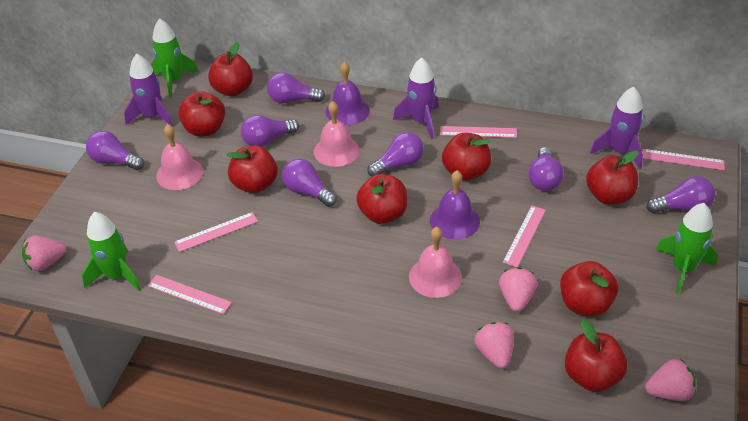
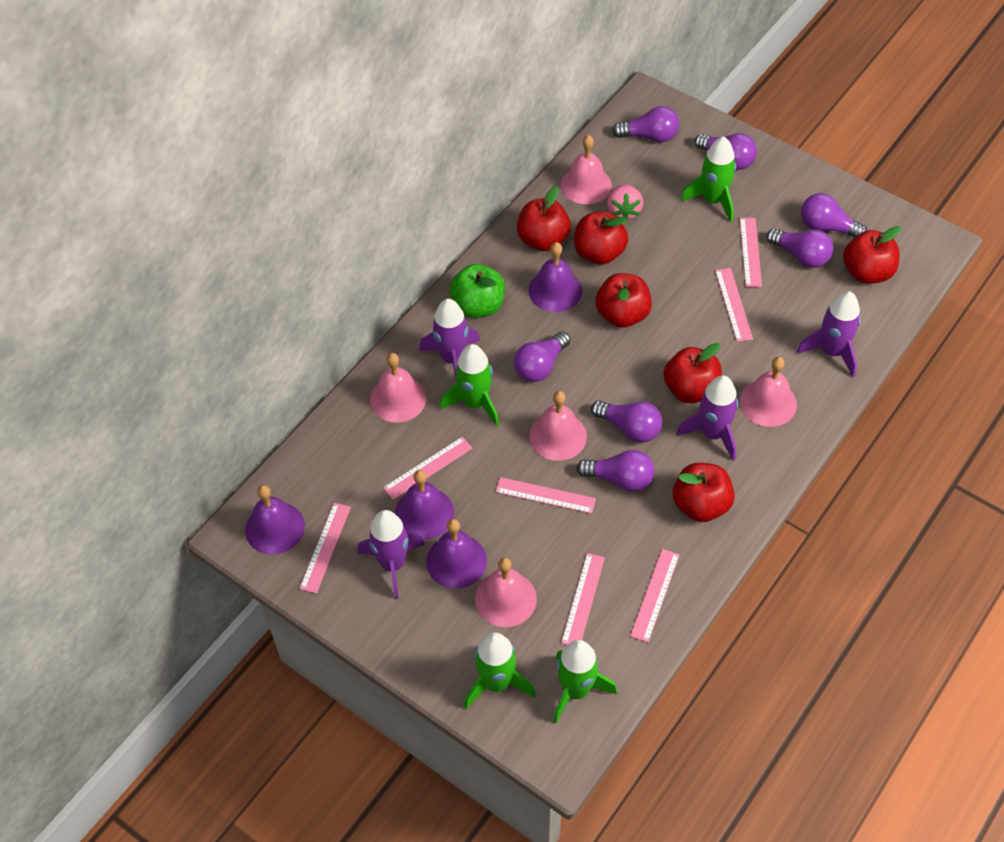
green apple: 0 -> 1
green rocket: 3 -> 4
pink bell: 3 -> 5
pink ruler: 5 -> 7
pink strawberry: 4 -> 1
purple bell: 2 -> 4
purple rocket: 3 -> 4
red apple: 8 -> 6

